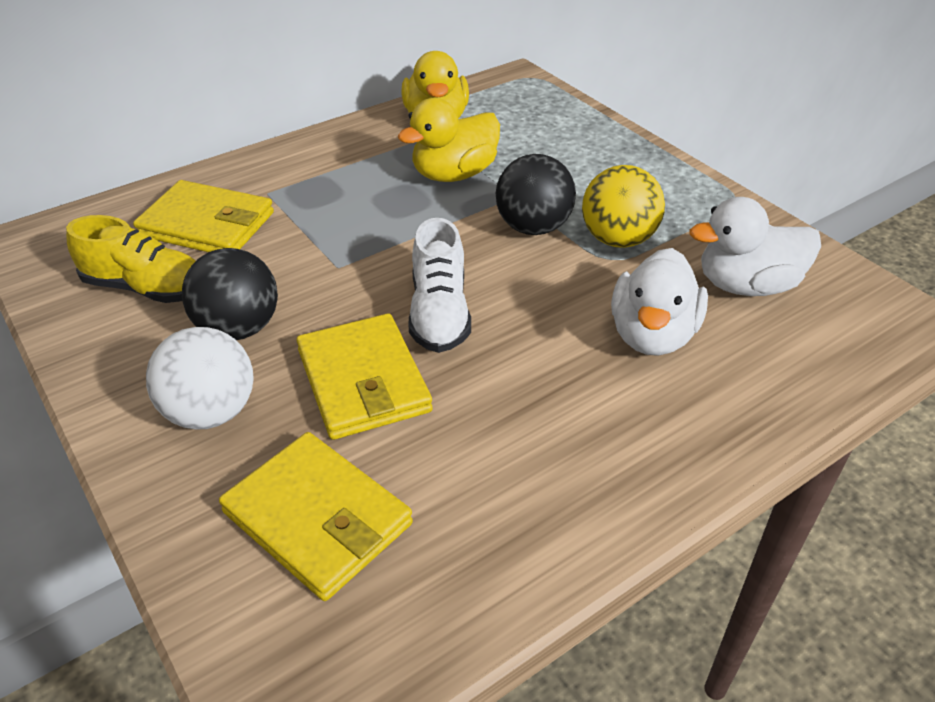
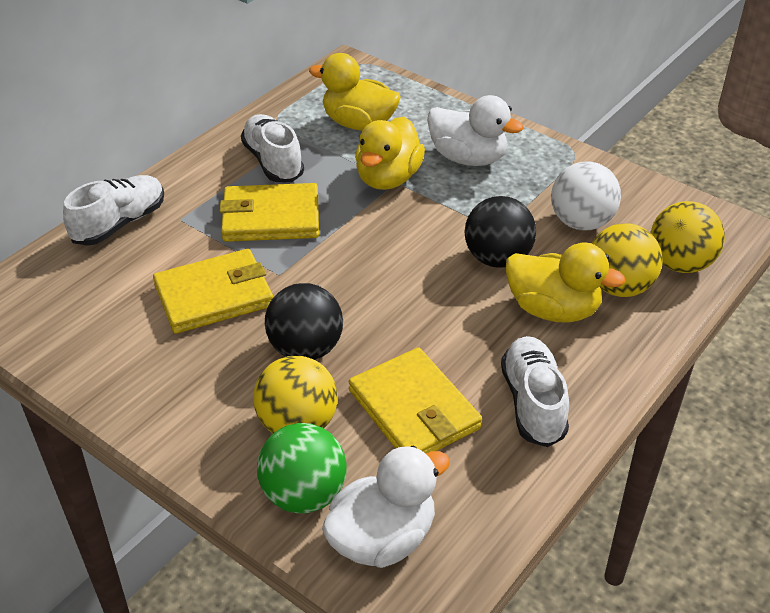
green ball: 0 -> 1
white shoe: 1 -> 3
yellow ball: 1 -> 3
yellow duck: 2 -> 3
yellow shoe: 1 -> 0

